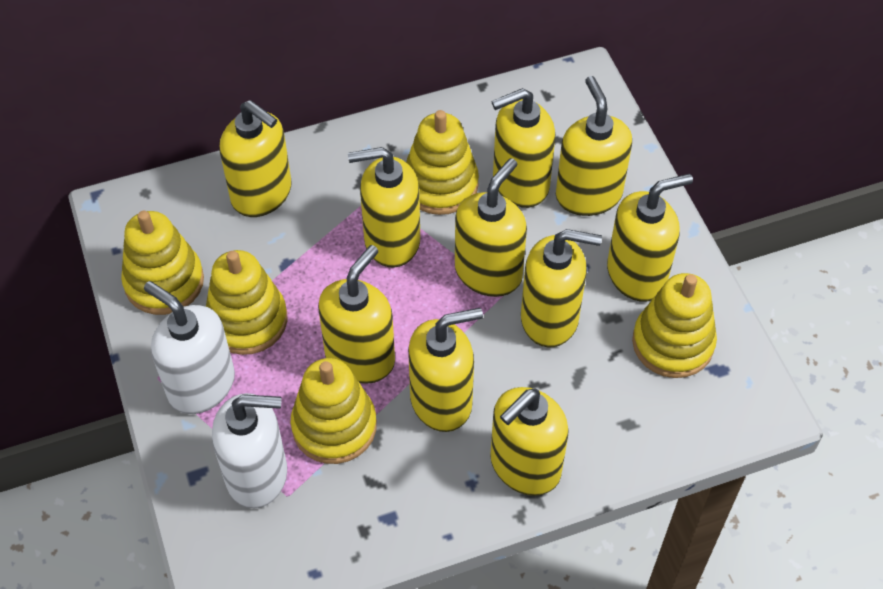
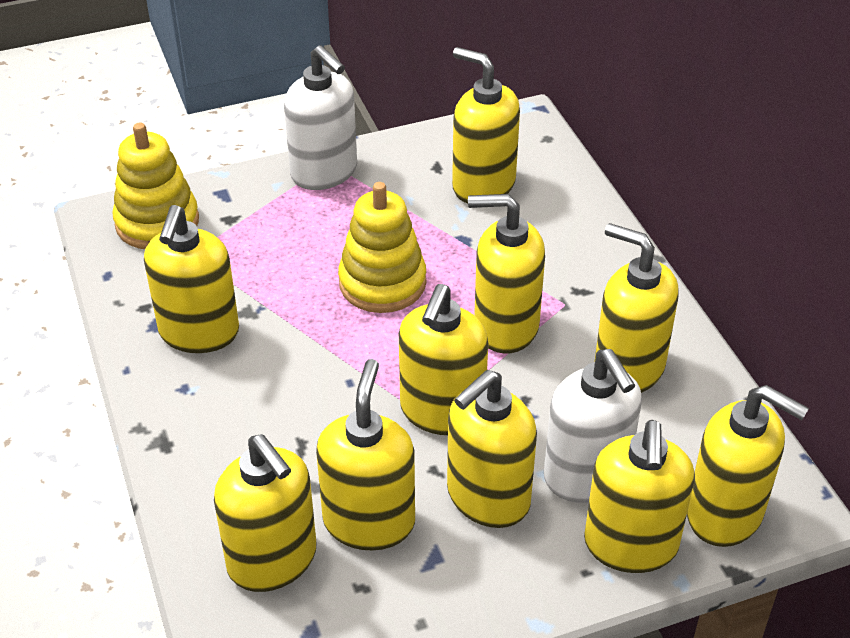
yellow stacking toy: 5 -> 2

